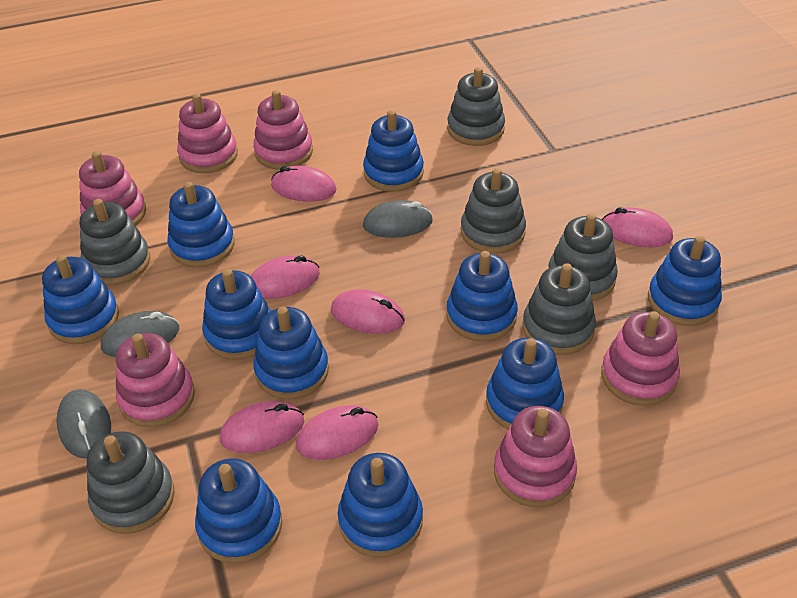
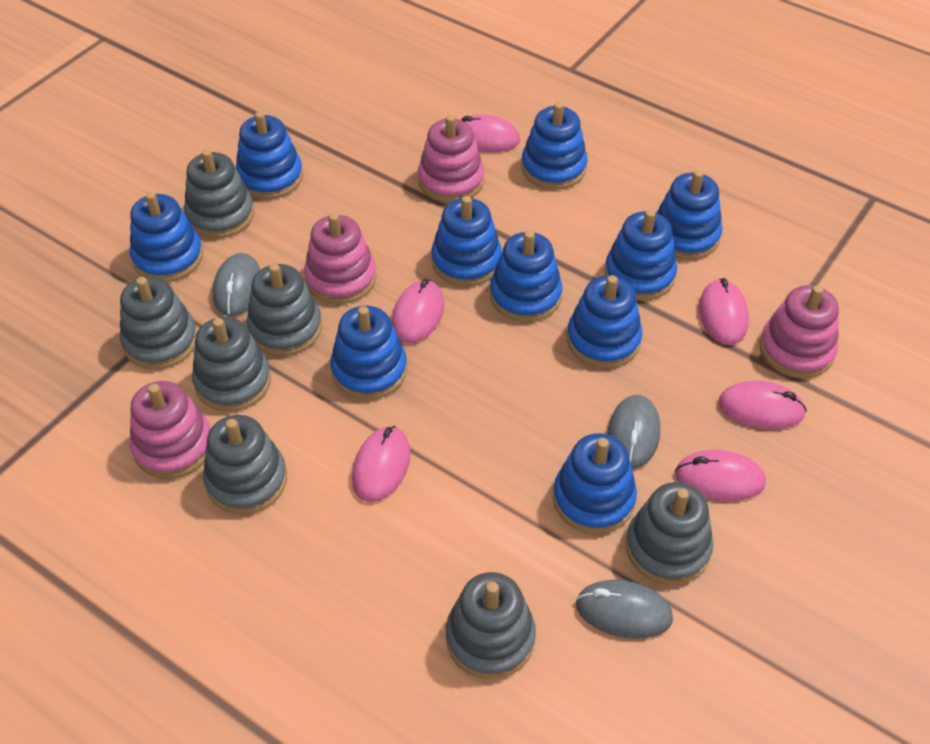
grey stacking toy: 6 -> 7
pink stacking toy: 6 -> 4

